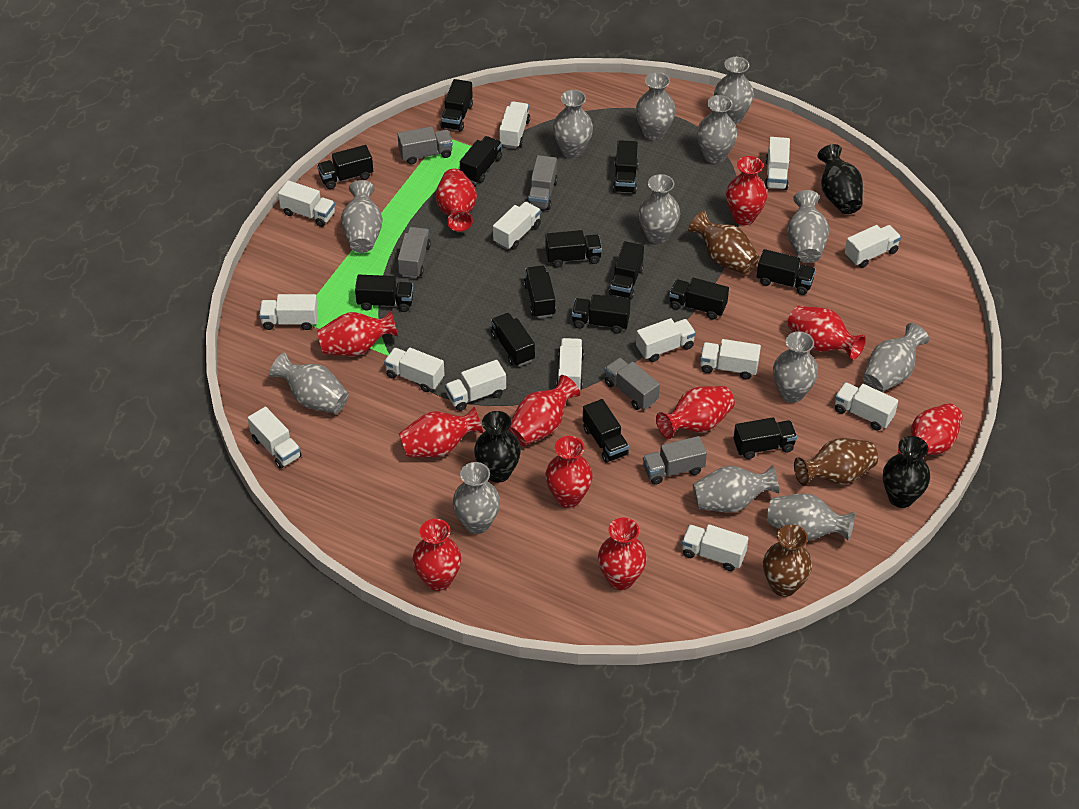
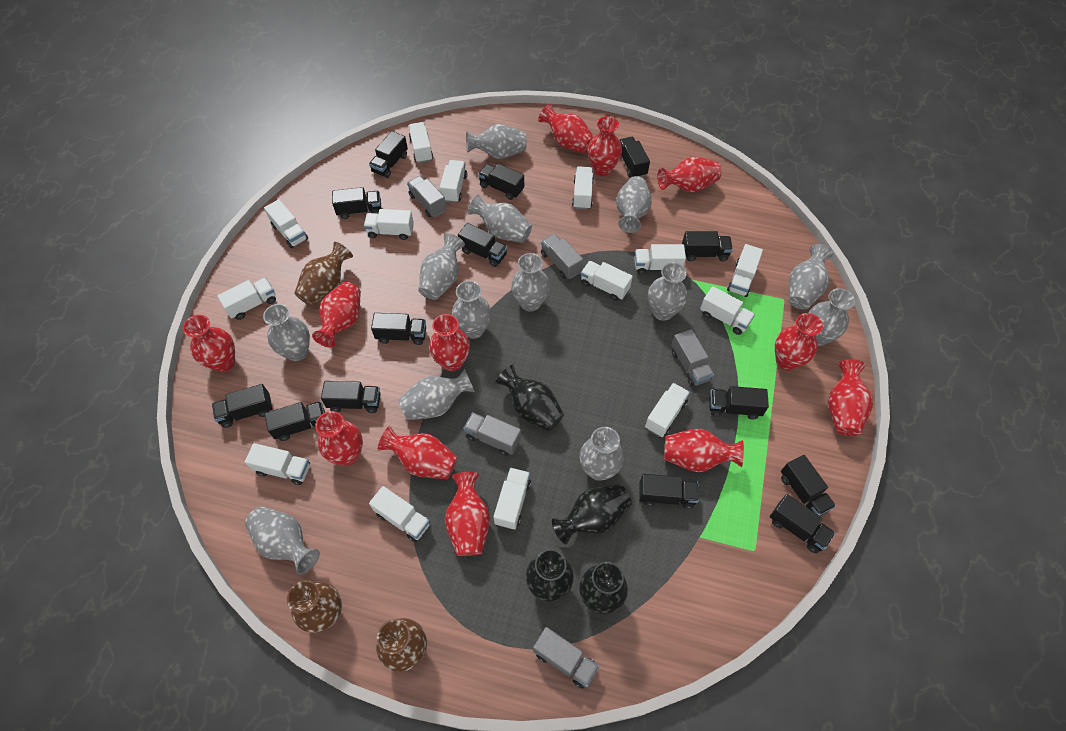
black vase: 3 -> 4
red vase: 11 -> 12

